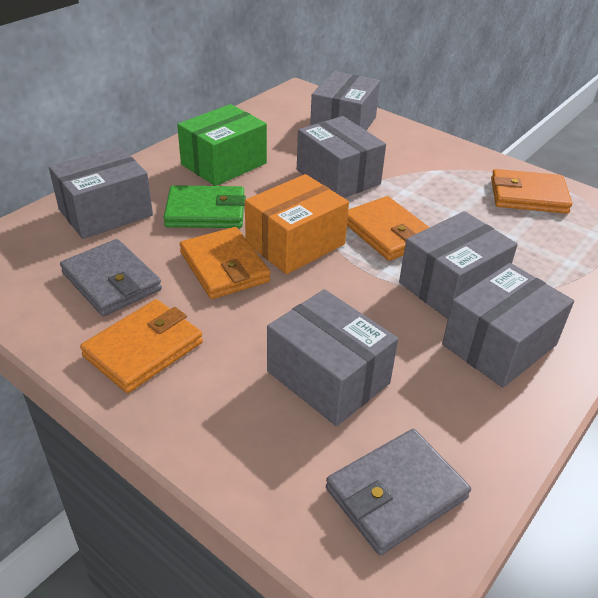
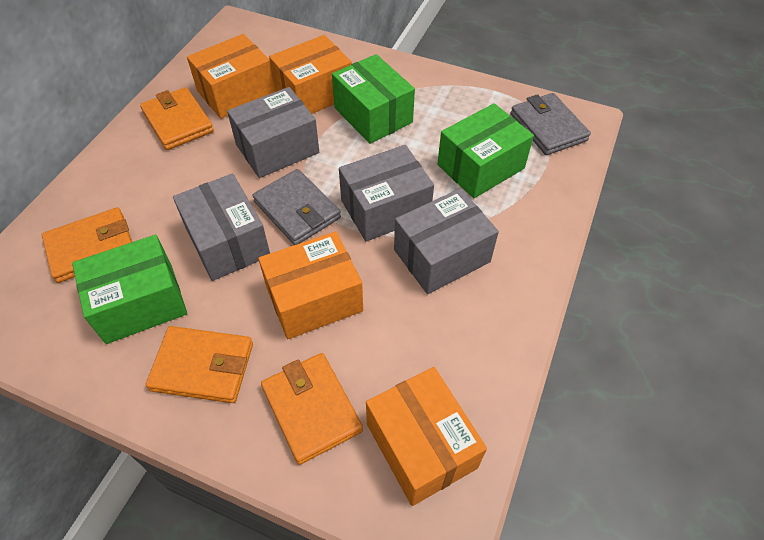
green box: 1 -> 3
green wallet: 1 -> 0
grey box: 6 -> 4
orange box: 1 -> 4

